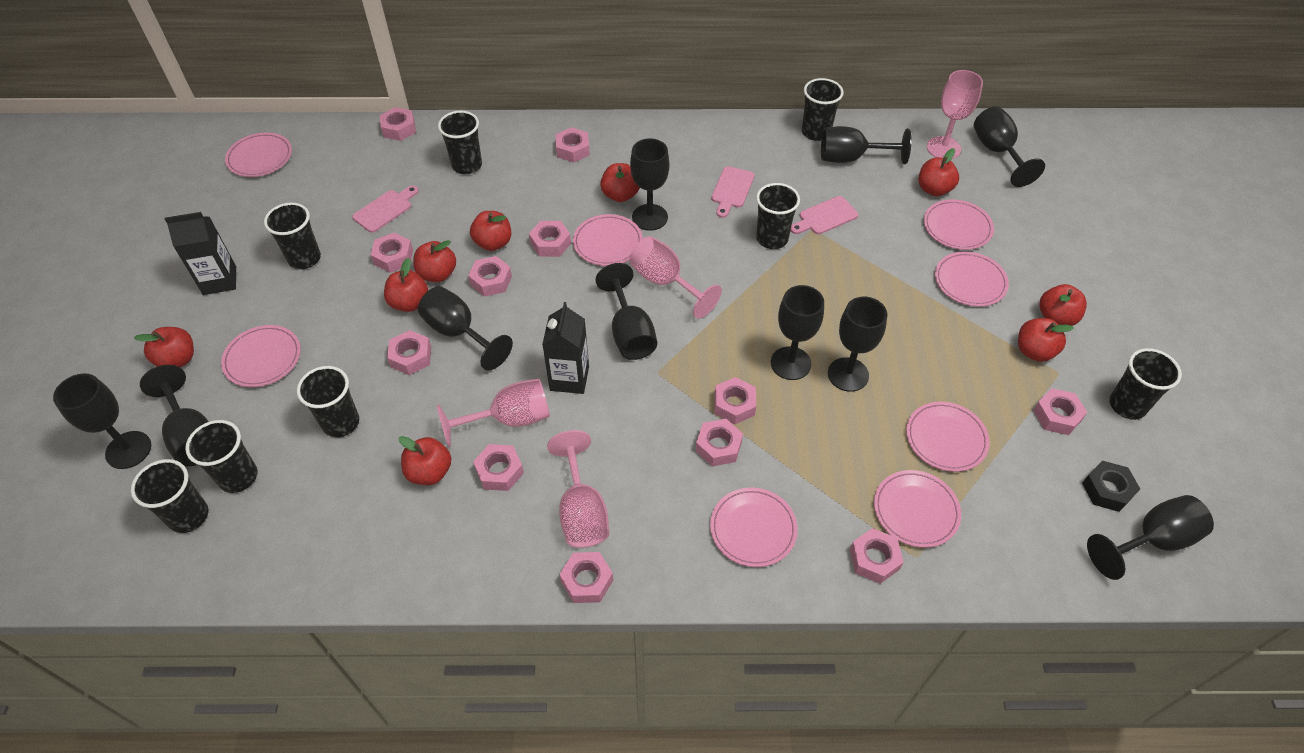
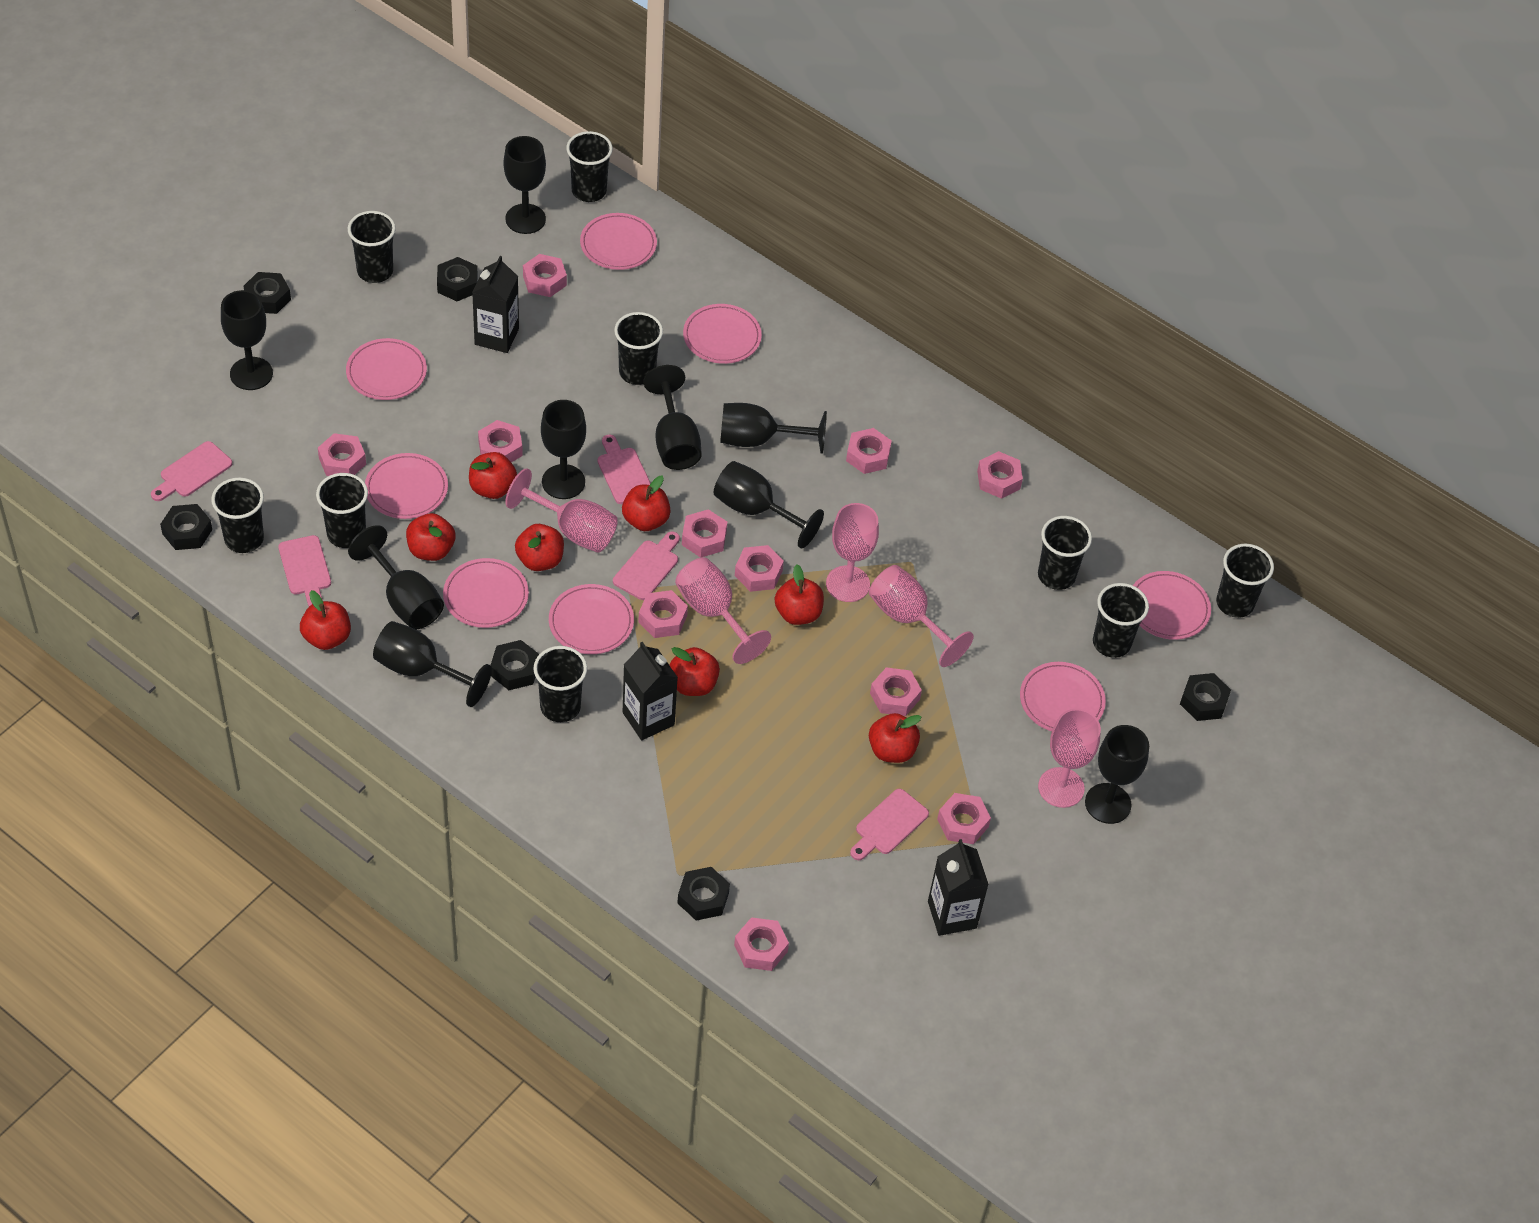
black carton: 2 -> 3
black cup: 8 -> 9
black goblet: 10 -> 9
black nut: 1 -> 6
pink cutting board: 3 -> 5
pink goblet: 4 -> 5
pink nut: 12 -> 11
red apple: 9 -> 8

